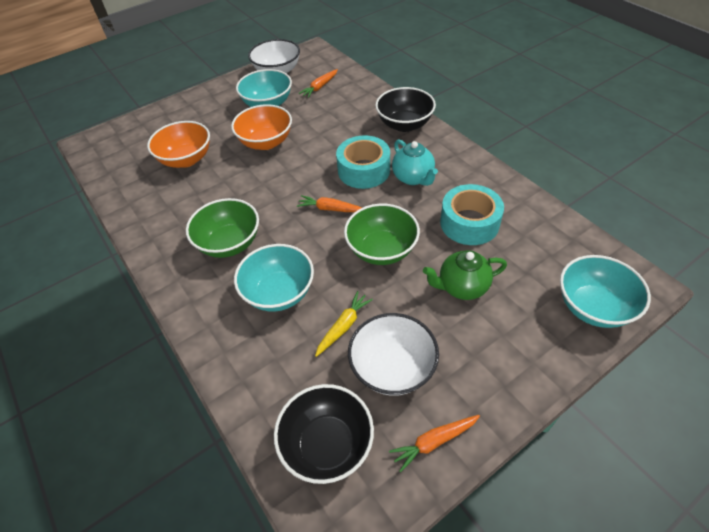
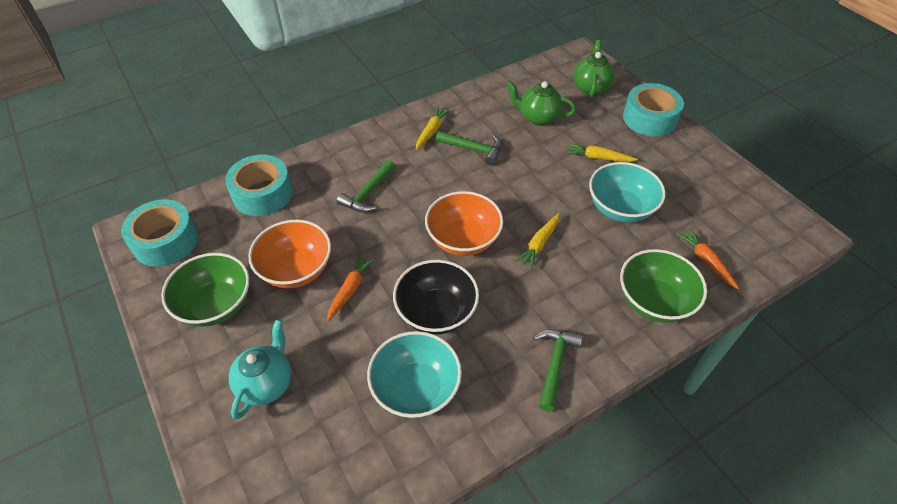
black bowl: 2 -> 1
green hammer: 0 -> 3
green teapot: 1 -> 2
orange carrot: 3 -> 2
turquoise bowl: 3 -> 2
turquoise tape: 2 -> 3
white bowl: 2 -> 0
yellow carrot: 1 -> 3

